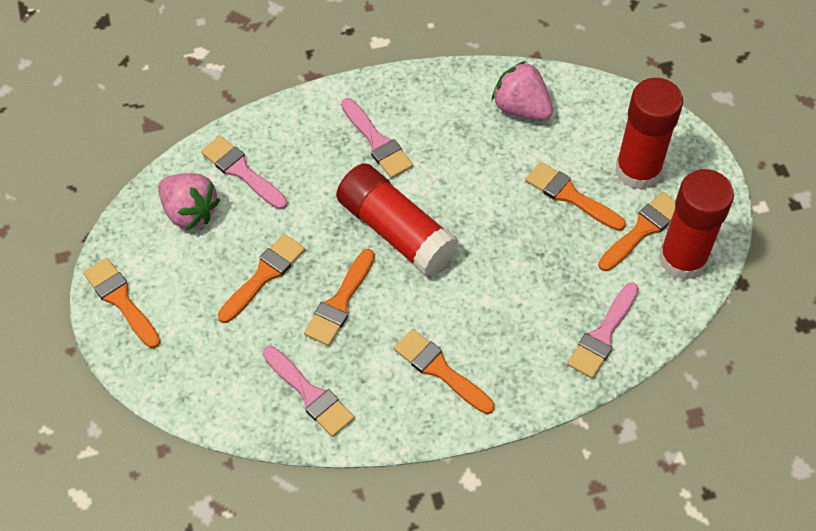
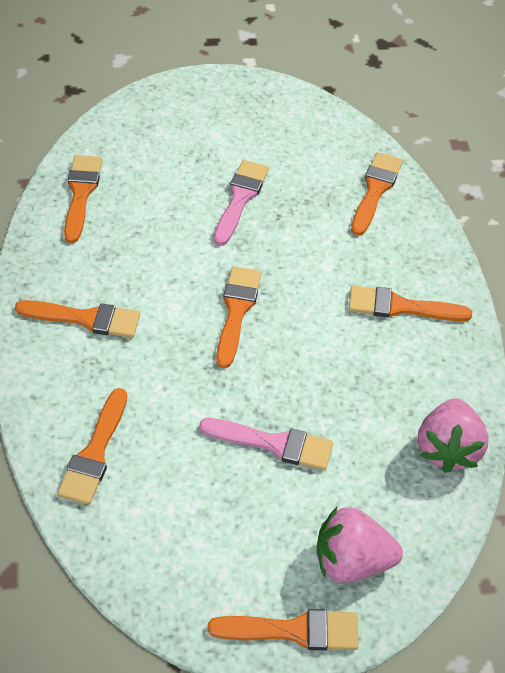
orange brush: 6 -> 7
pink brush: 4 -> 2
red glue stick: 3 -> 0

